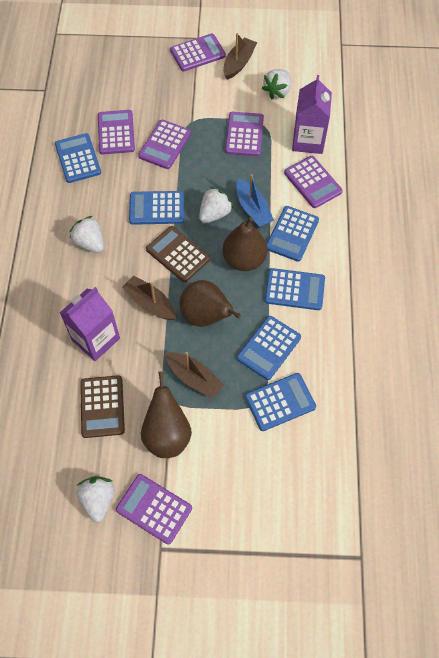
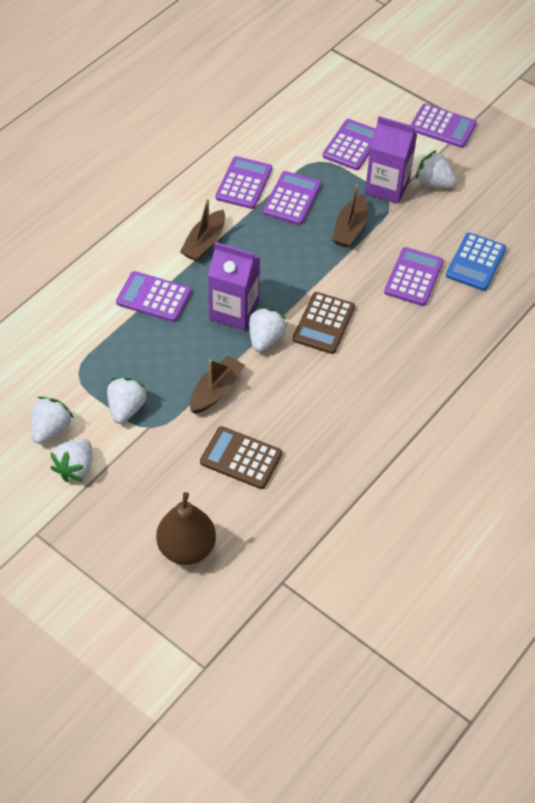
blue boat: 1 -> 0
blue calculator: 6 -> 1
brown pear: 3 -> 1
white strawberry: 4 -> 5

